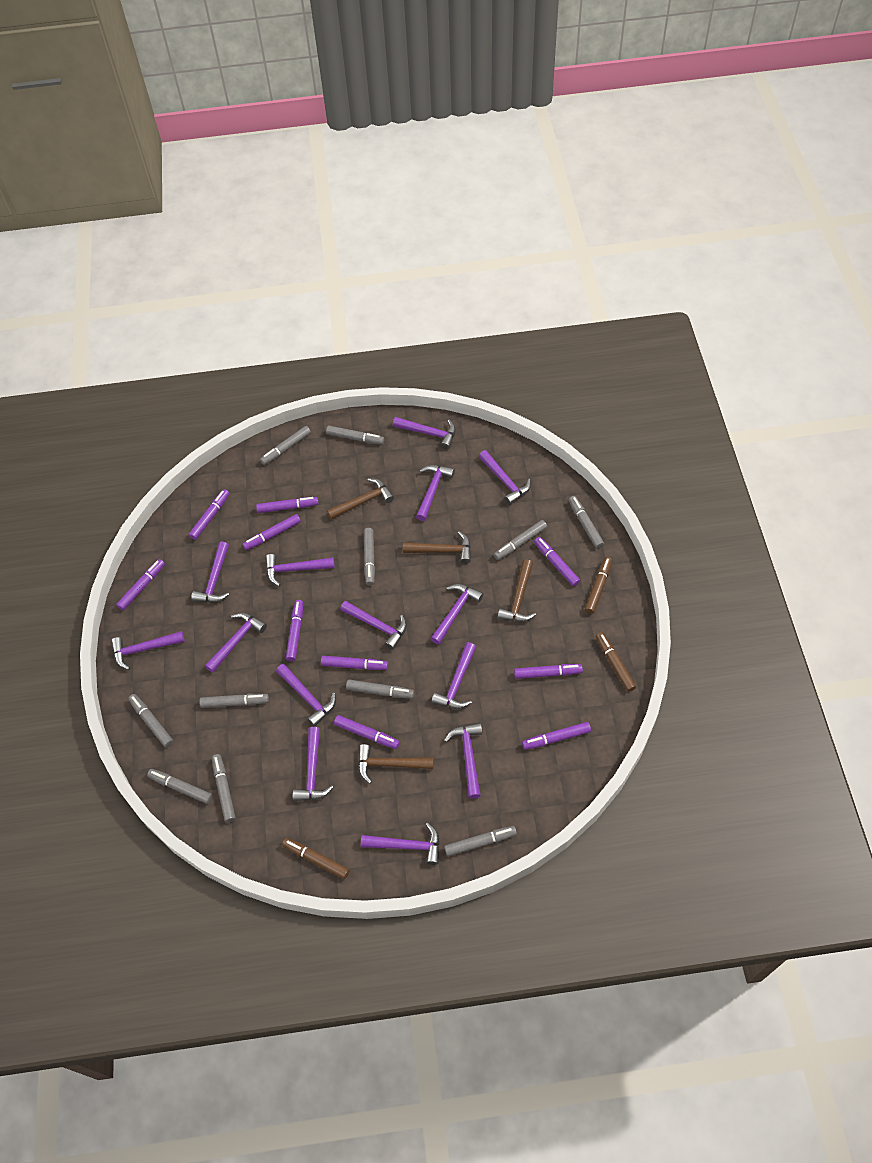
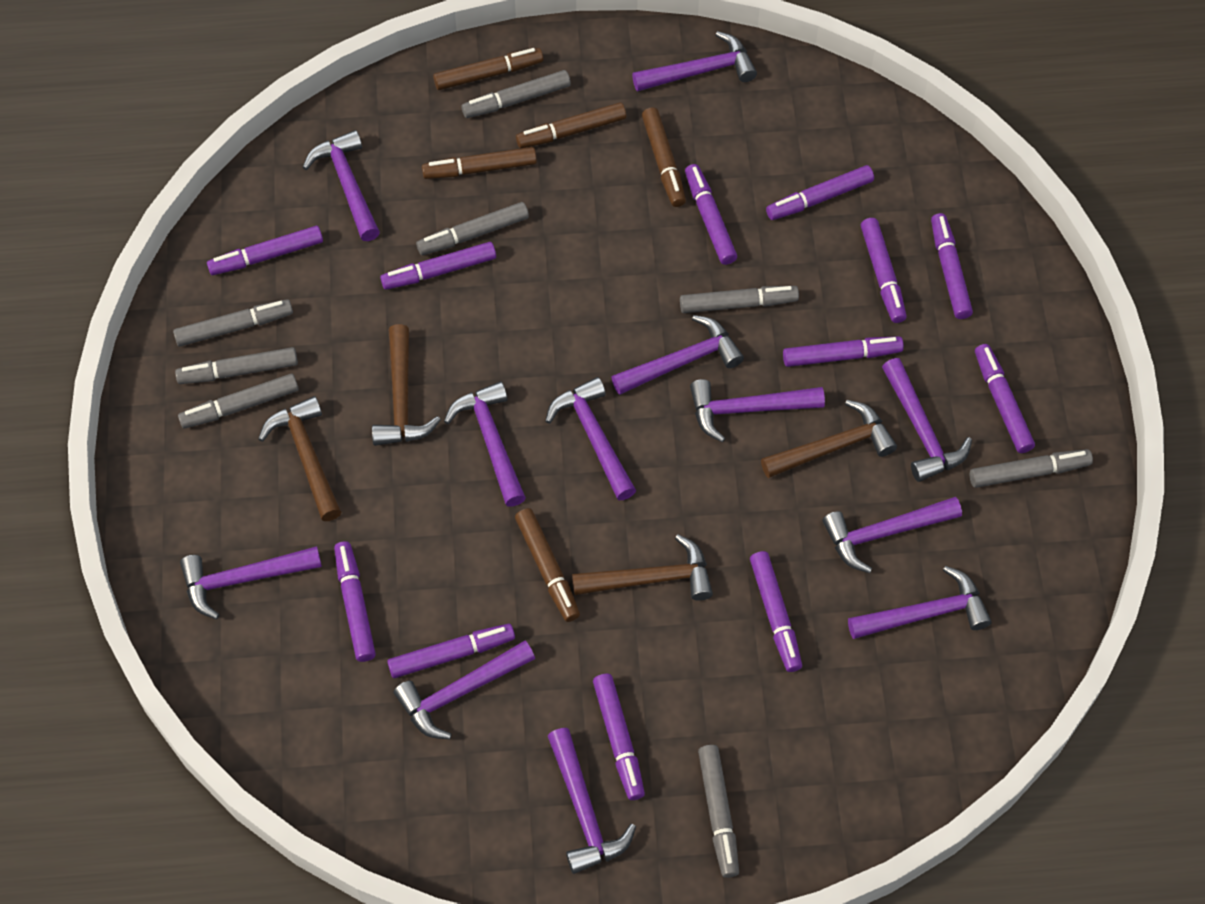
brown marker: 3 -> 5
grey marker: 11 -> 8
purple hammer: 14 -> 12
purple marker: 10 -> 12

